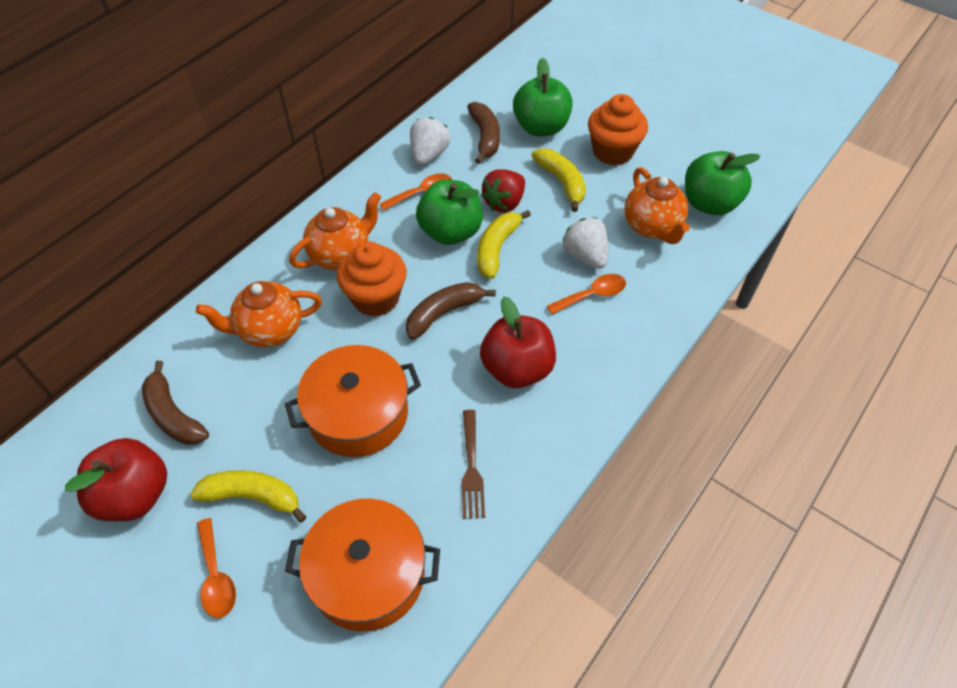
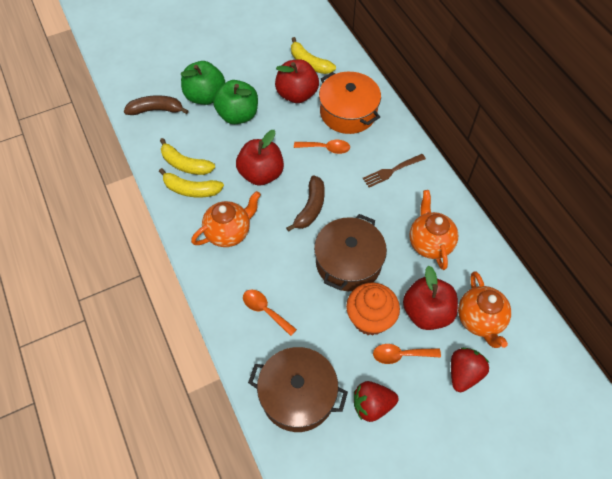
brown banana: 3 -> 2
brown pot: 0 -> 2
green apple: 3 -> 2
orange cupcake: 2 -> 1
orange pot: 2 -> 1
red apple: 2 -> 3
red strawberry: 1 -> 2
white strawberry: 2 -> 0

